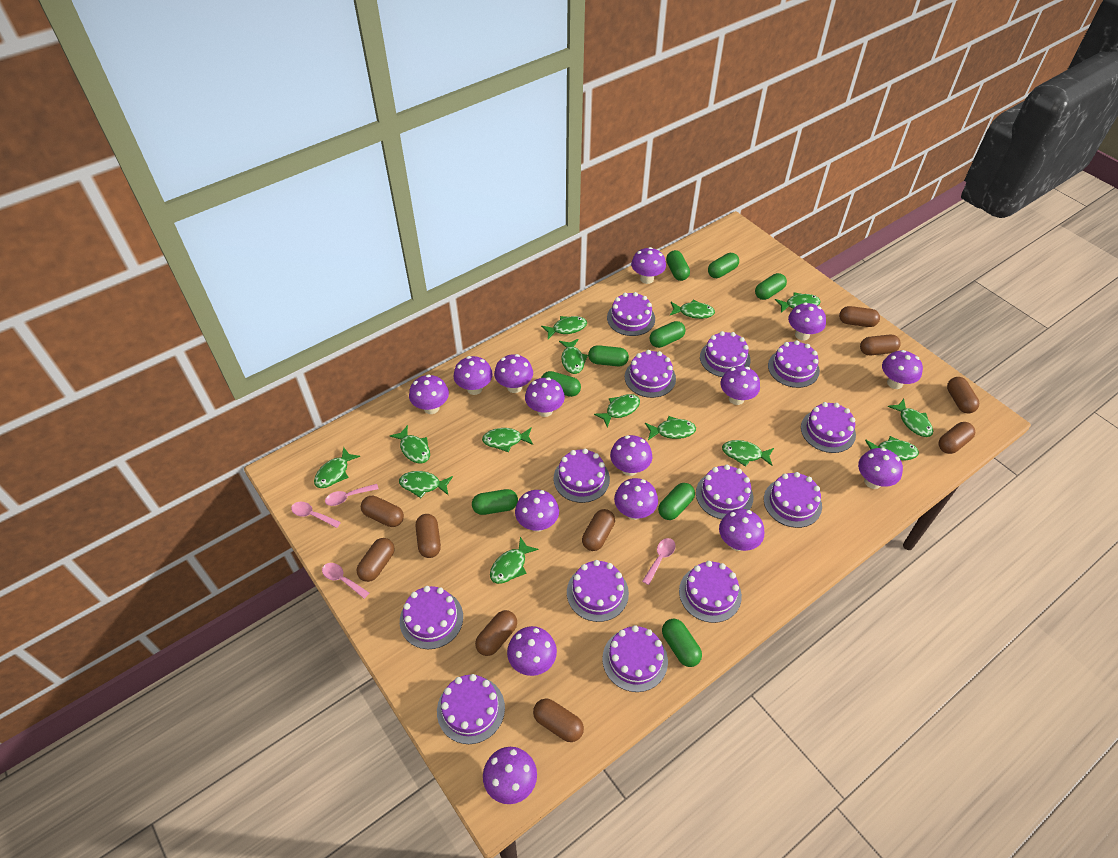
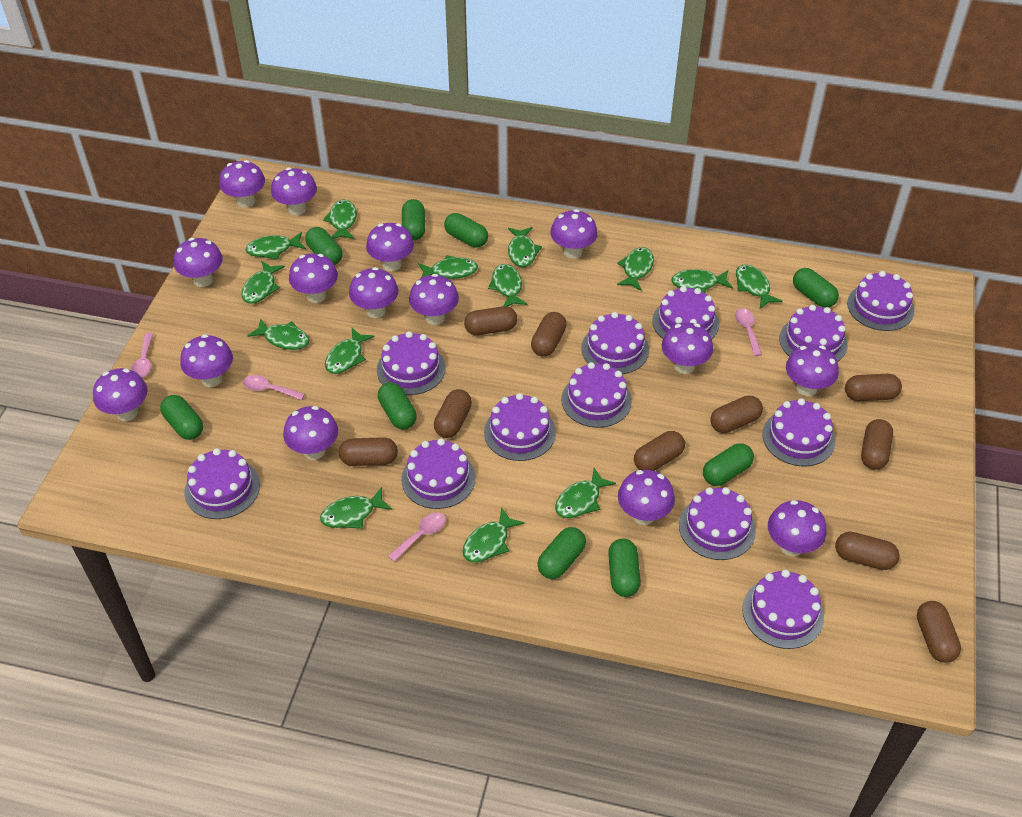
purple cake: 13 -> 12

